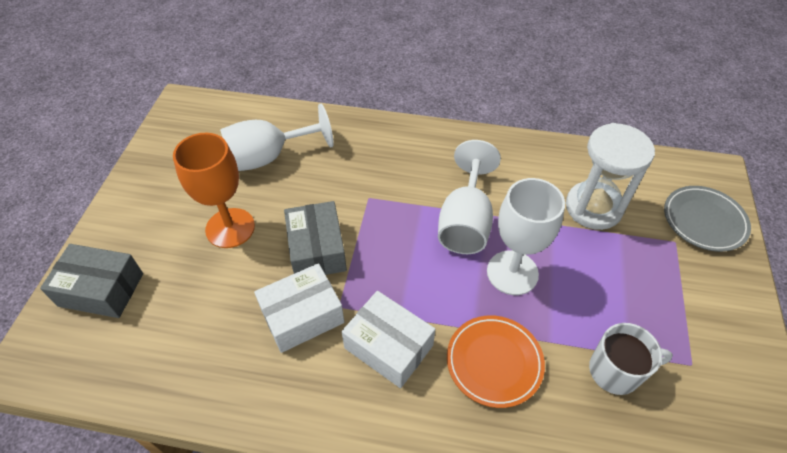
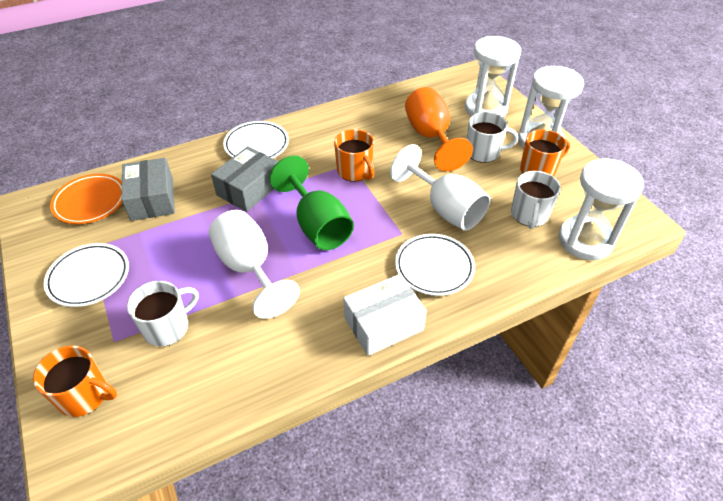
green goblet: 0 -> 1
grey plate: 1 -> 0
orange mug: 0 -> 3
white box: 2 -> 1
white goblet: 3 -> 2
white hourglass: 1 -> 3
white mug: 1 -> 3
white plate: 0 -> 3

